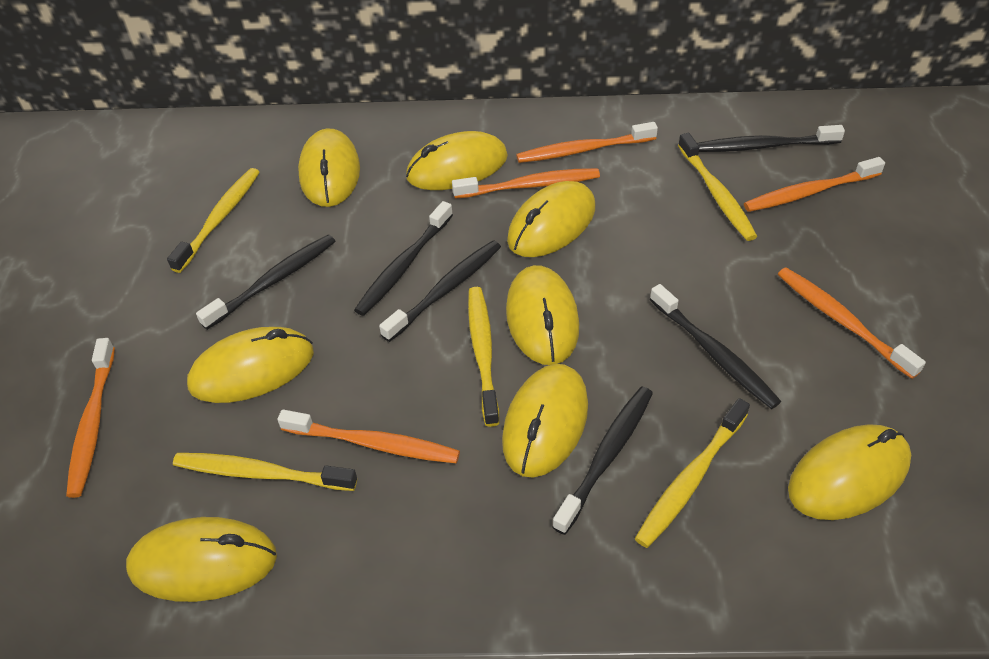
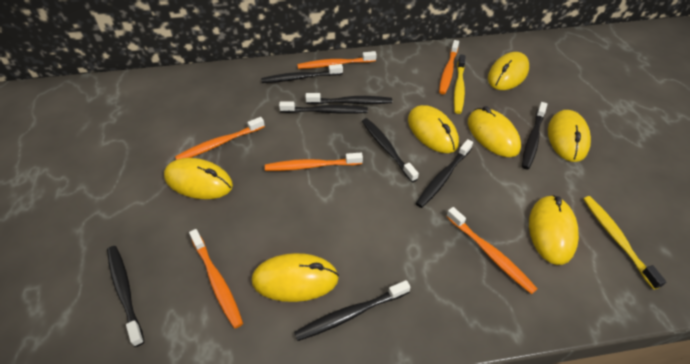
black toothbrush: 6 -> 8
yellow mouse: 8 -> 7
yellow toothbrush: 5 -> 2

